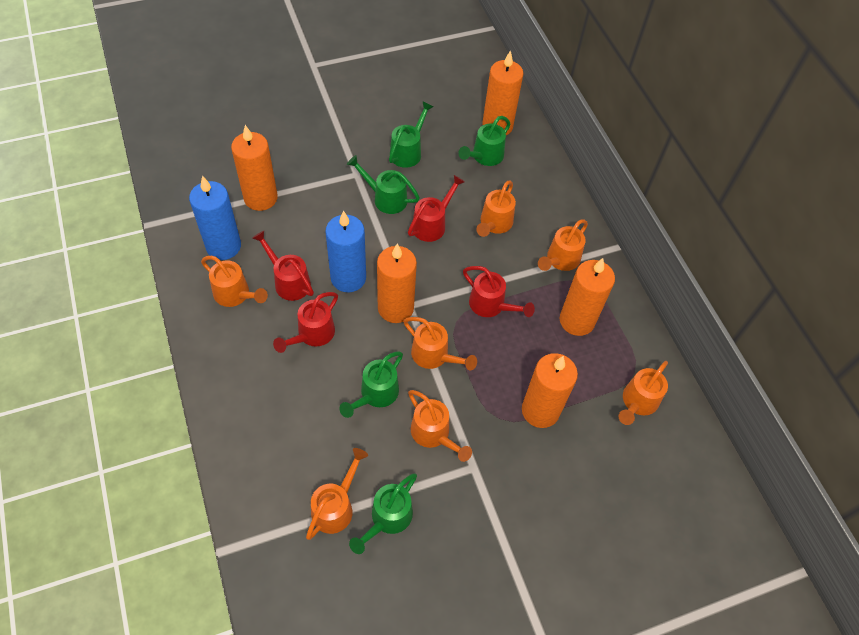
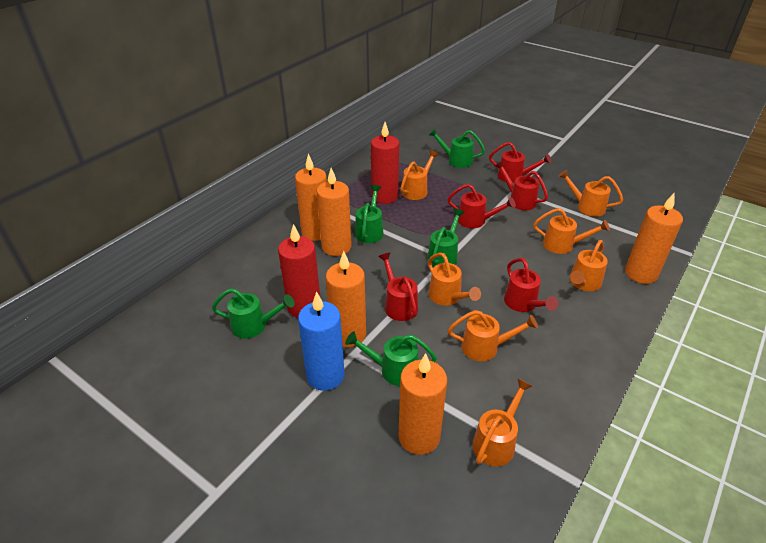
blue candle: 2 -> 1
red candle: 0 -> 2
red watering can: 4 -> 5

